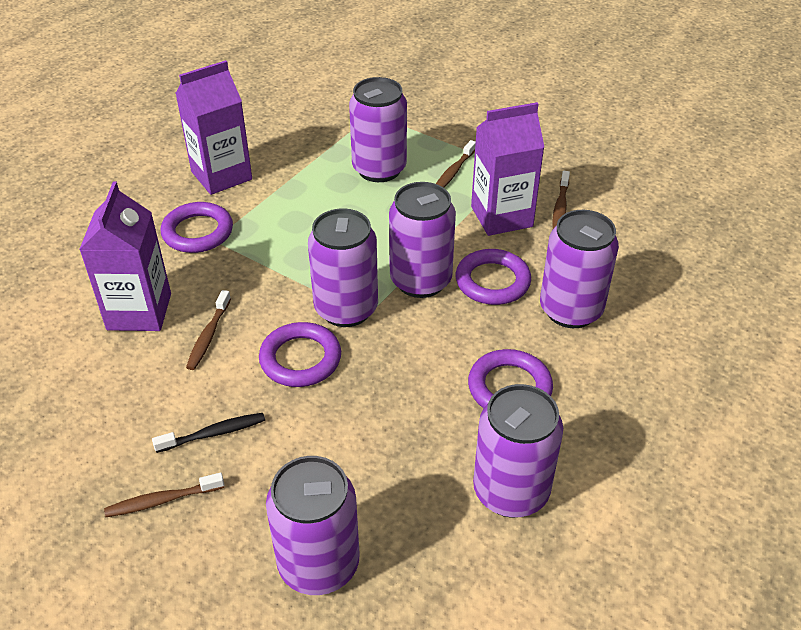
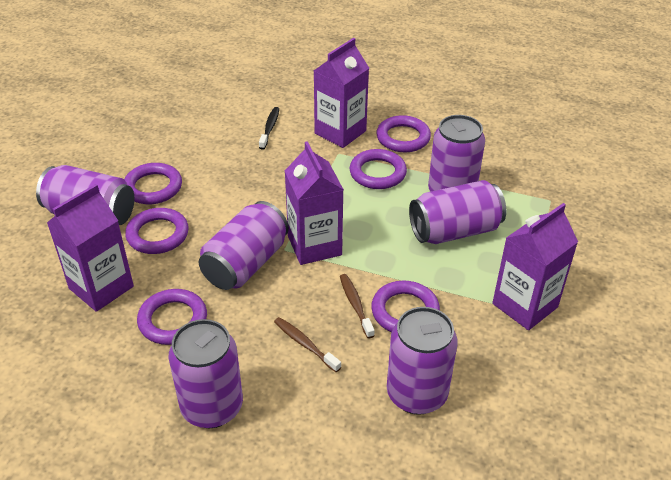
brown toothbrush: 4 -> 2
purple carton: 3 -> 4
purple ring: 4 -> 6

